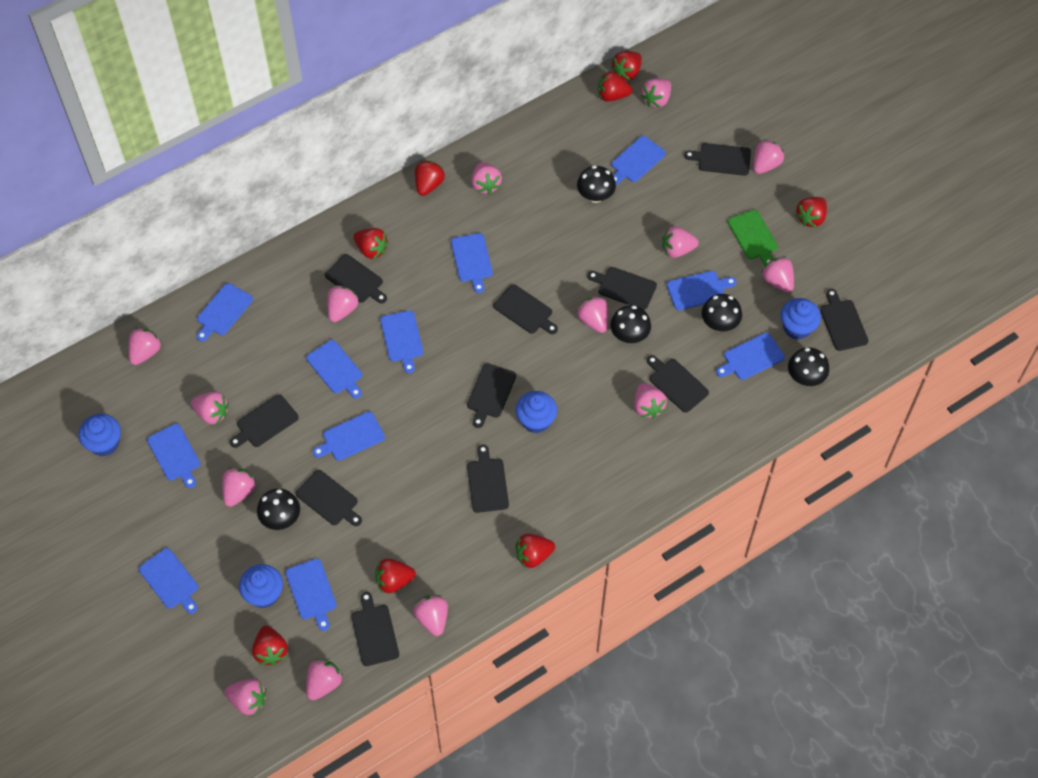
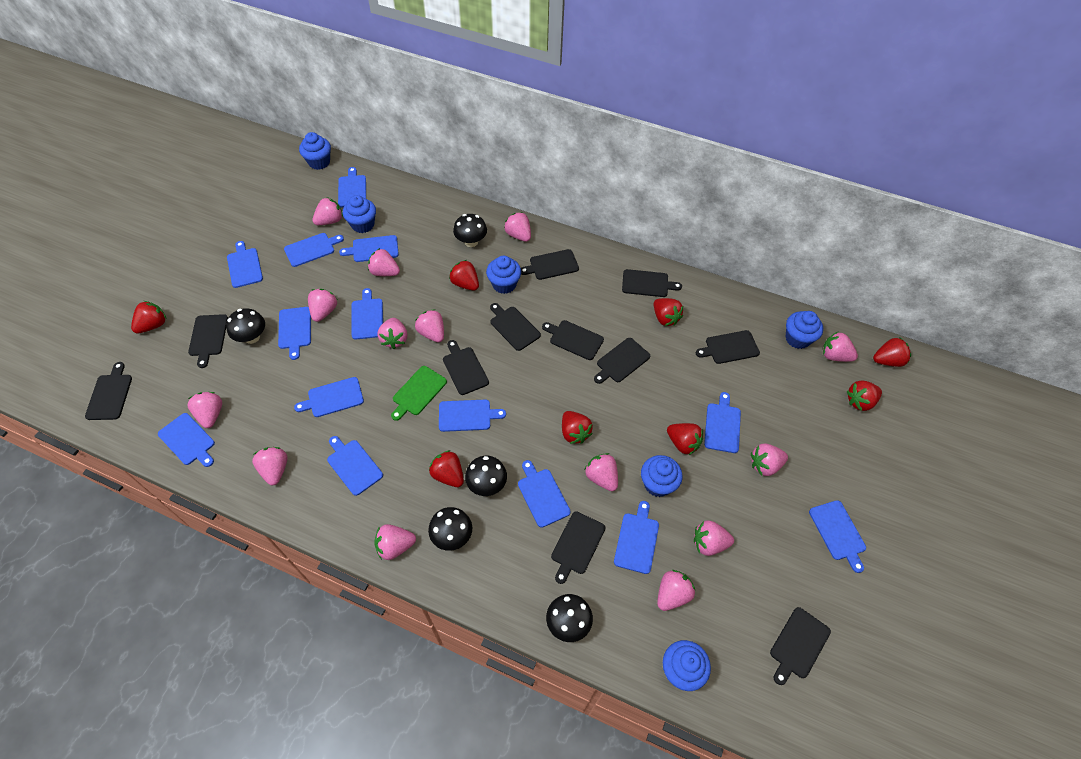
blue cupcake: 4 -> 6
blue cutting board: 11 -> 14

